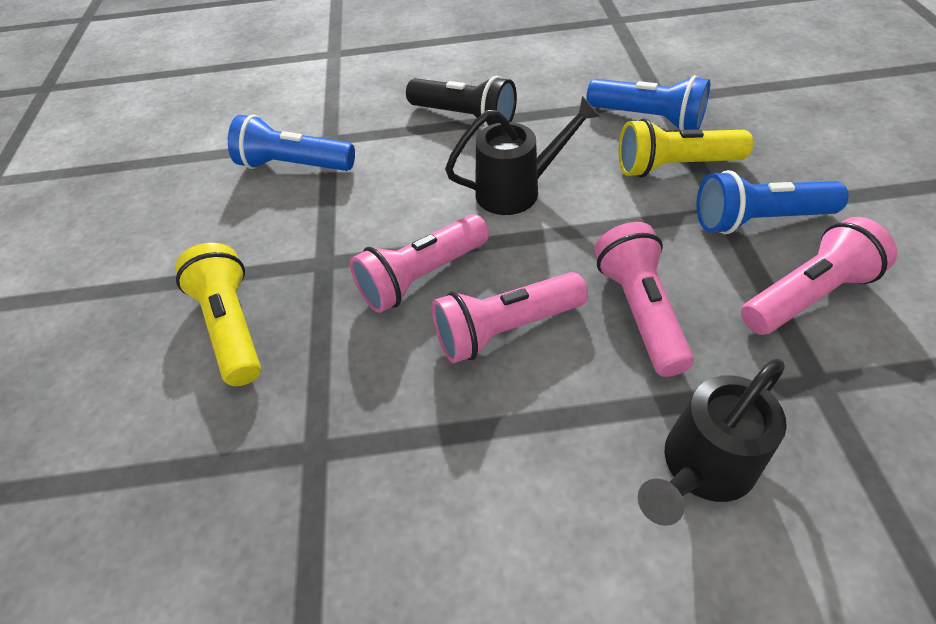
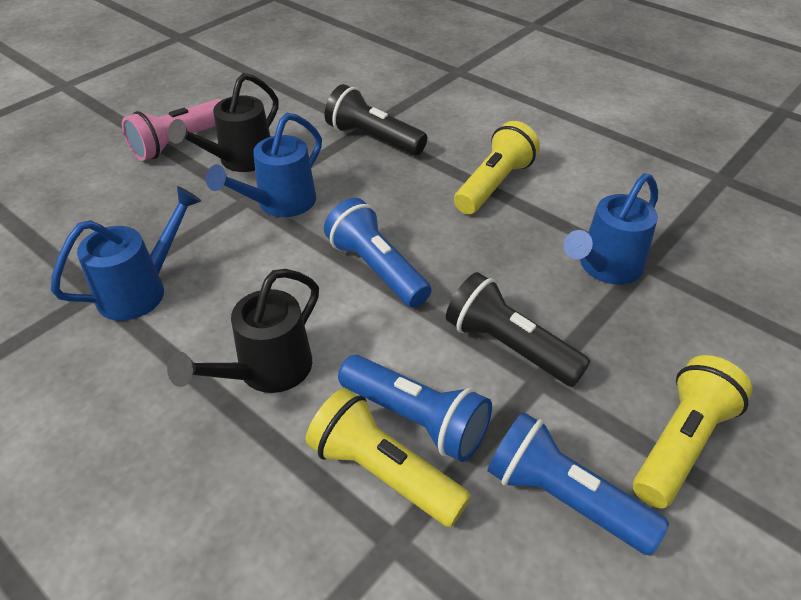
black flashlight: 1 -> 2
blue watering can: 0 -> 3
pink flashlight: 4 -> 1
yellow flashlight: 2 -> 3

